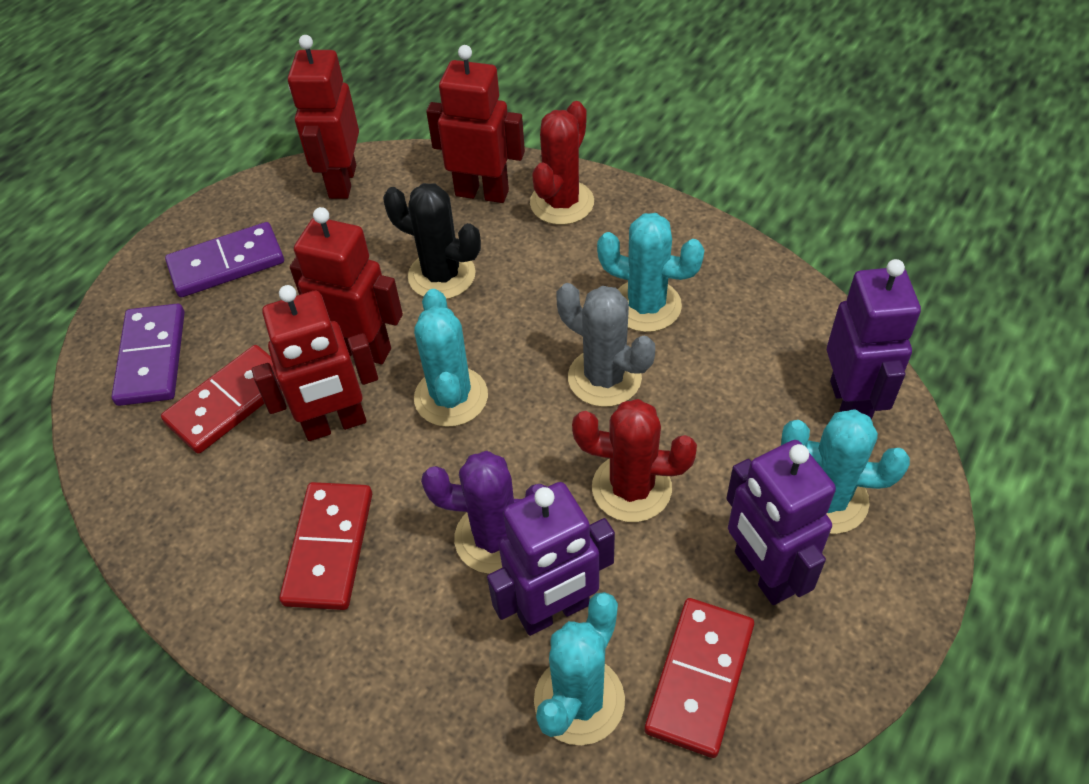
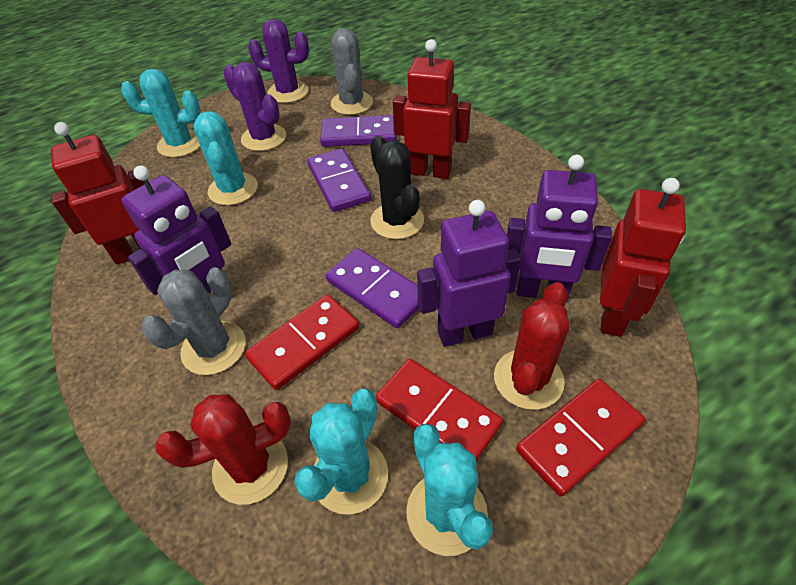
grey cactus: 1 -> 2
purple cactus: 1 -> 2
purple domino: 2 -> 3
red robot: 4 -> 3

